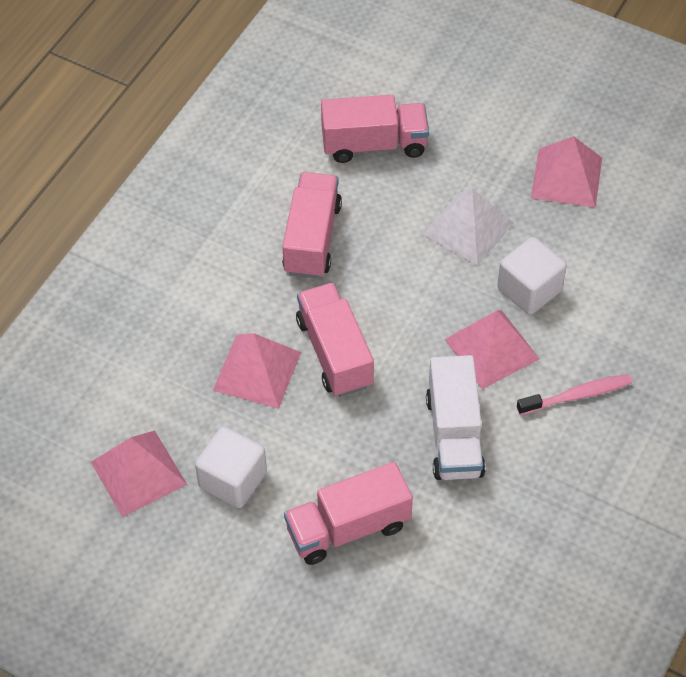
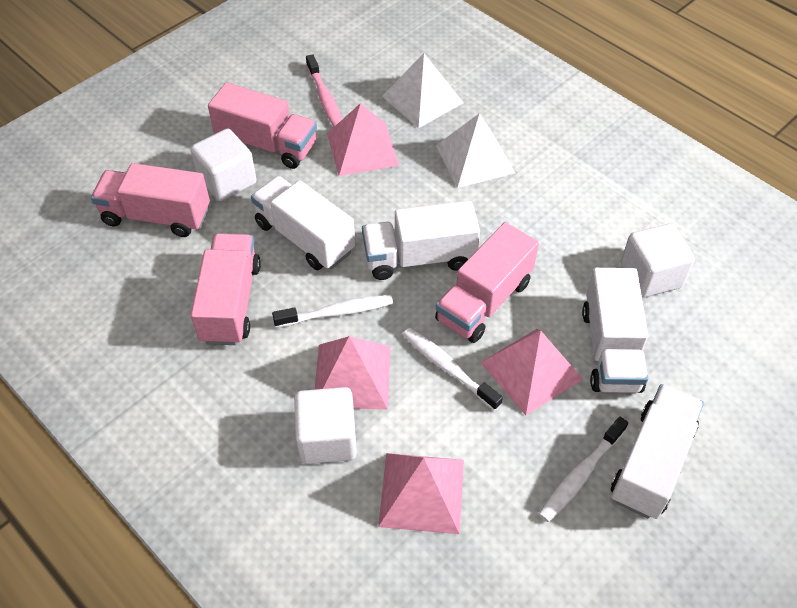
white cube: 2 -> 3
white pyramid: 1 -> 2
white toothbrush: 0 -> 3
white truck: 1 -> 4

